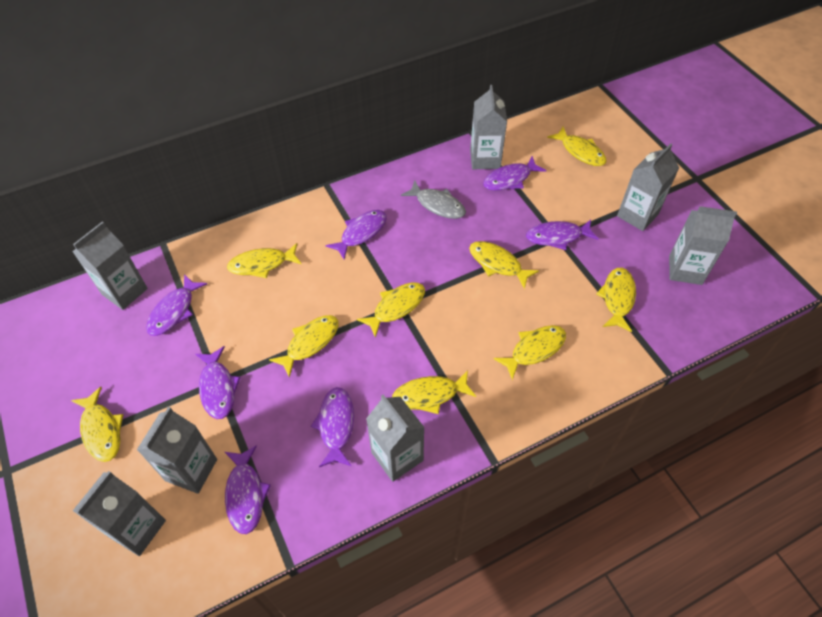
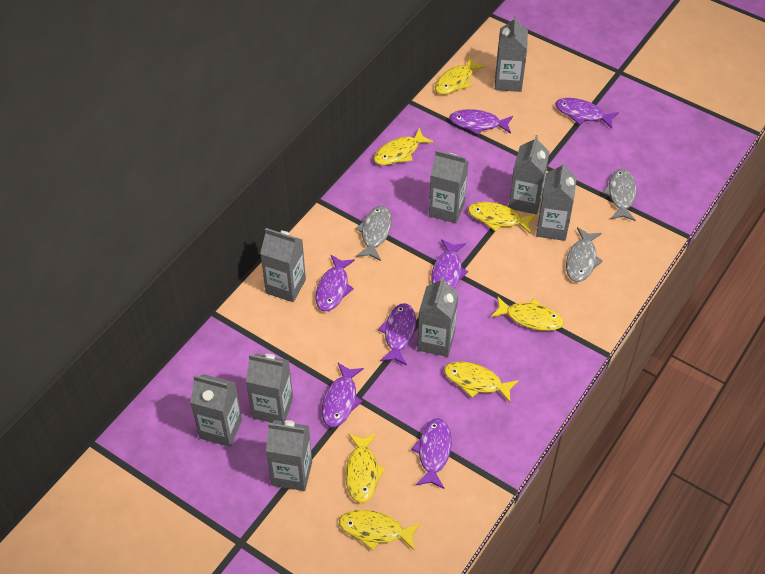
grey carton: 7 -> 9
grey fish: 1 -> 3
yellow fish: 9 -> 7

